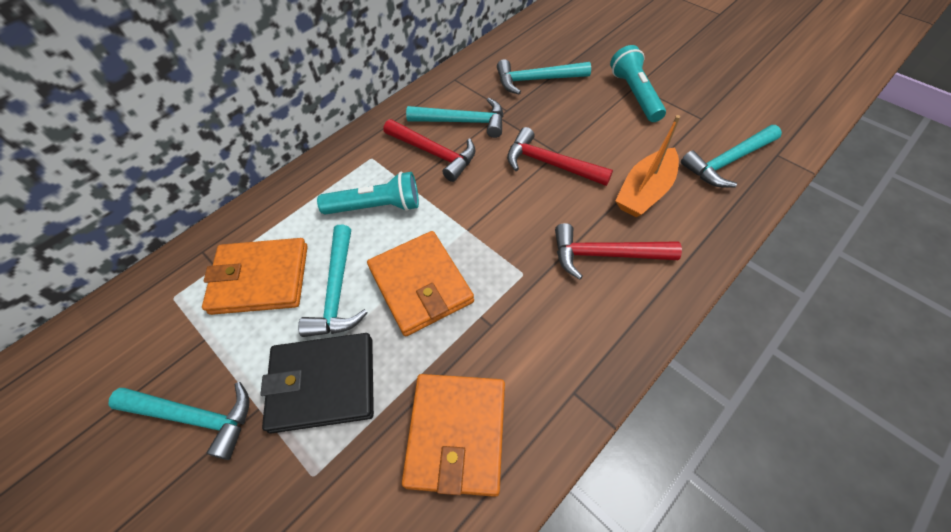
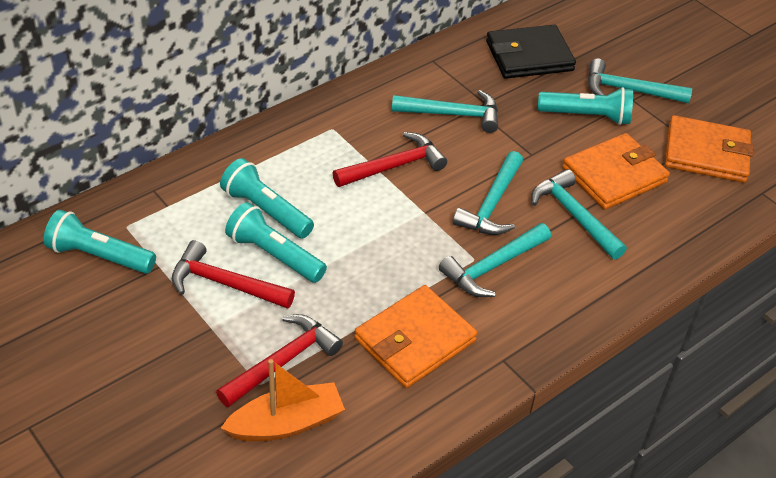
turquoise flashlight: 2 -> 4

